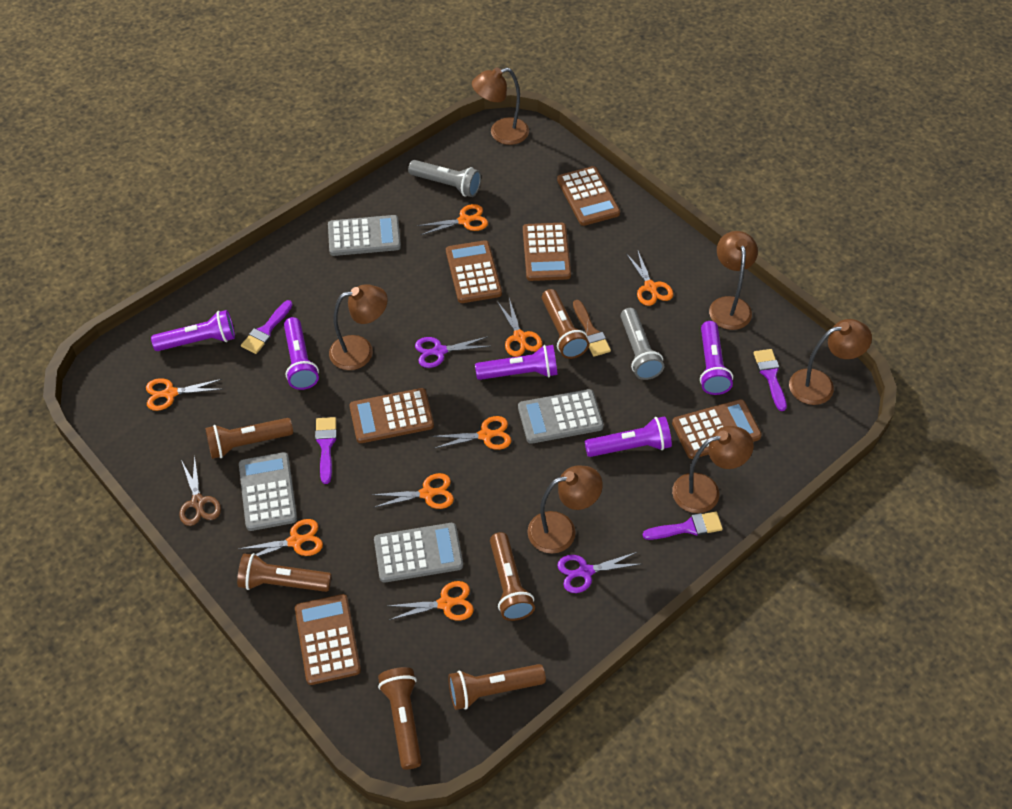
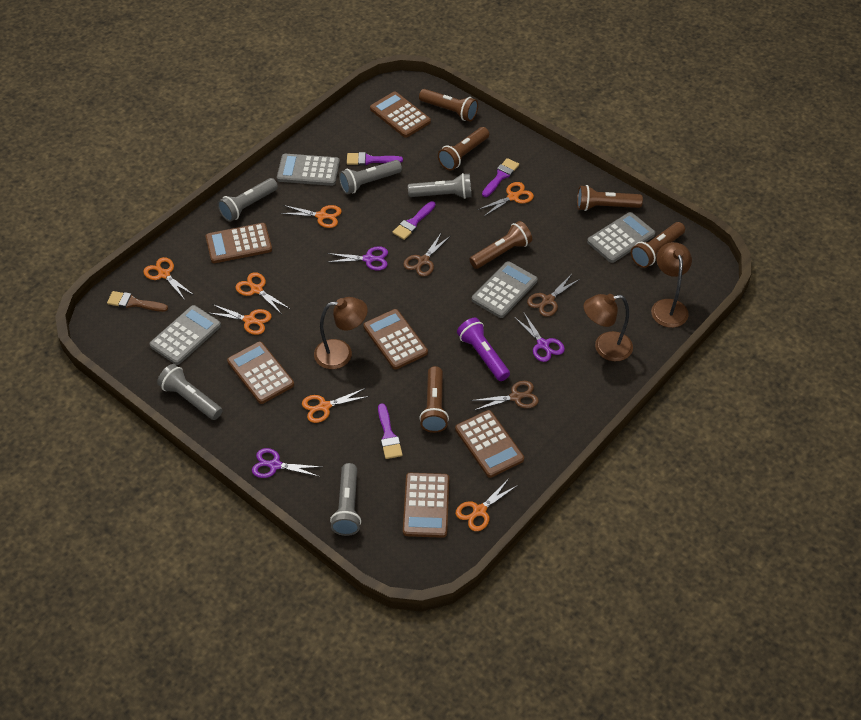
brown lamp: 6 -> 3
brown scissors: 1 -> 3
grey flashlight: 2 -> 5
orange scissors: 8 -> 7
purple flashlight: 5 -> 1
purple scissors: 2 -> 3

